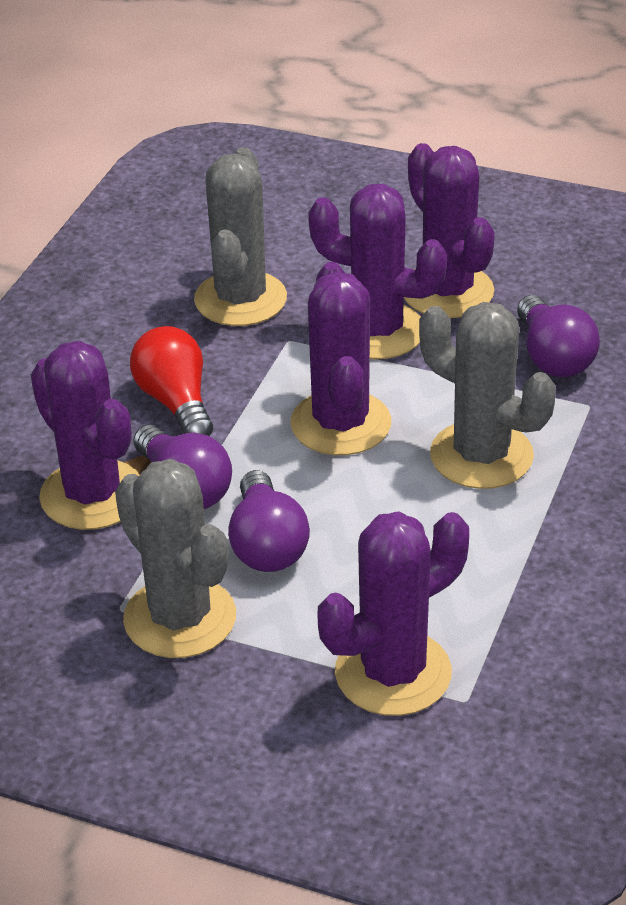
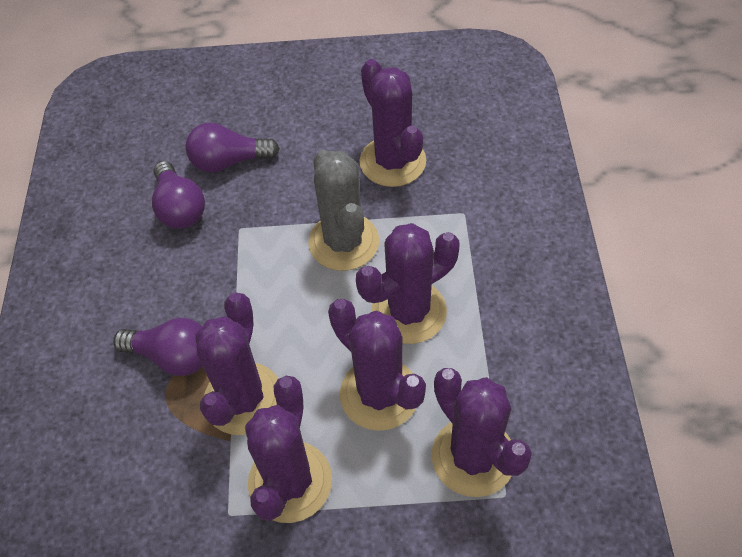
grey cactus: 3 -> 1
purple cactus: 5 -> 6
red light bulb: 1 -> 0

